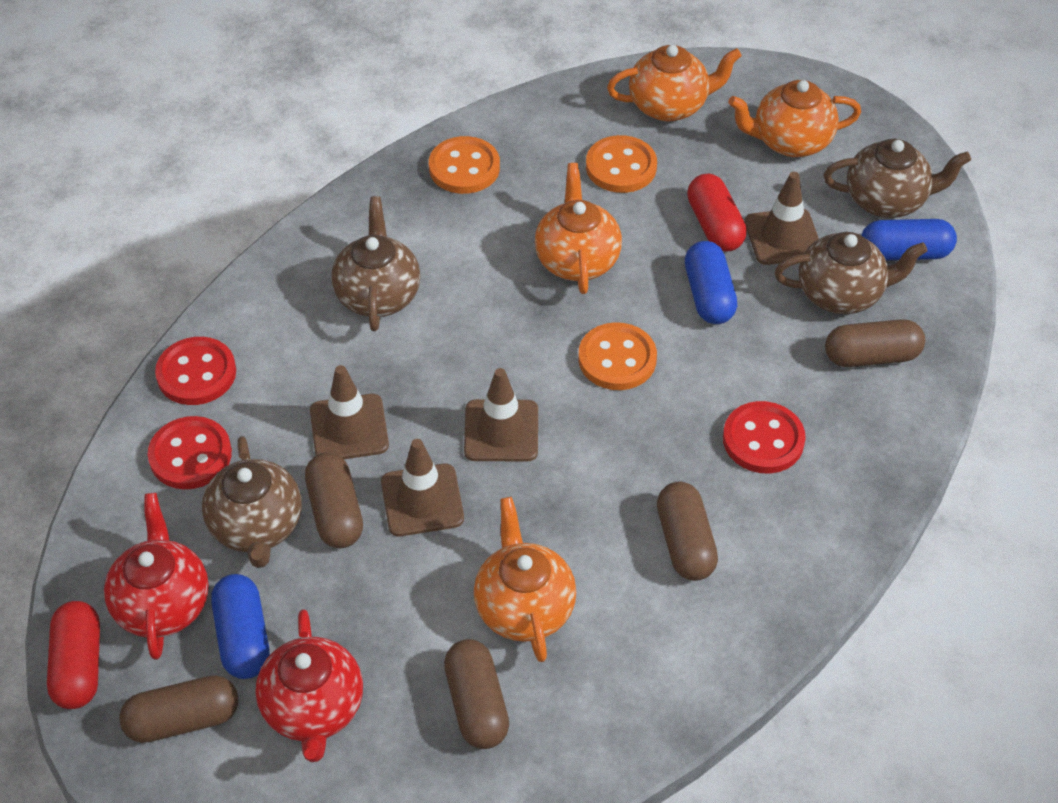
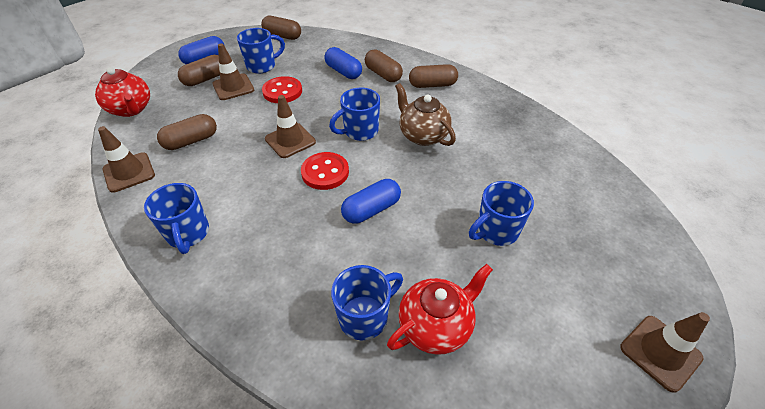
blue mug: 0 -> 5
brown teapot: 4 -> 1
orange button: 3 -> 0
orange teapot: 4 -> 0
red button: 3 -> 2
red capsule: 2 -> 0

